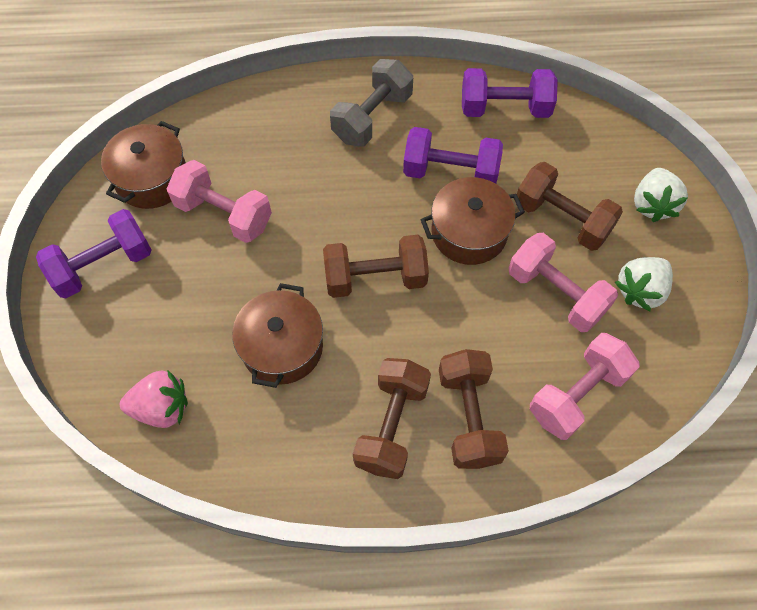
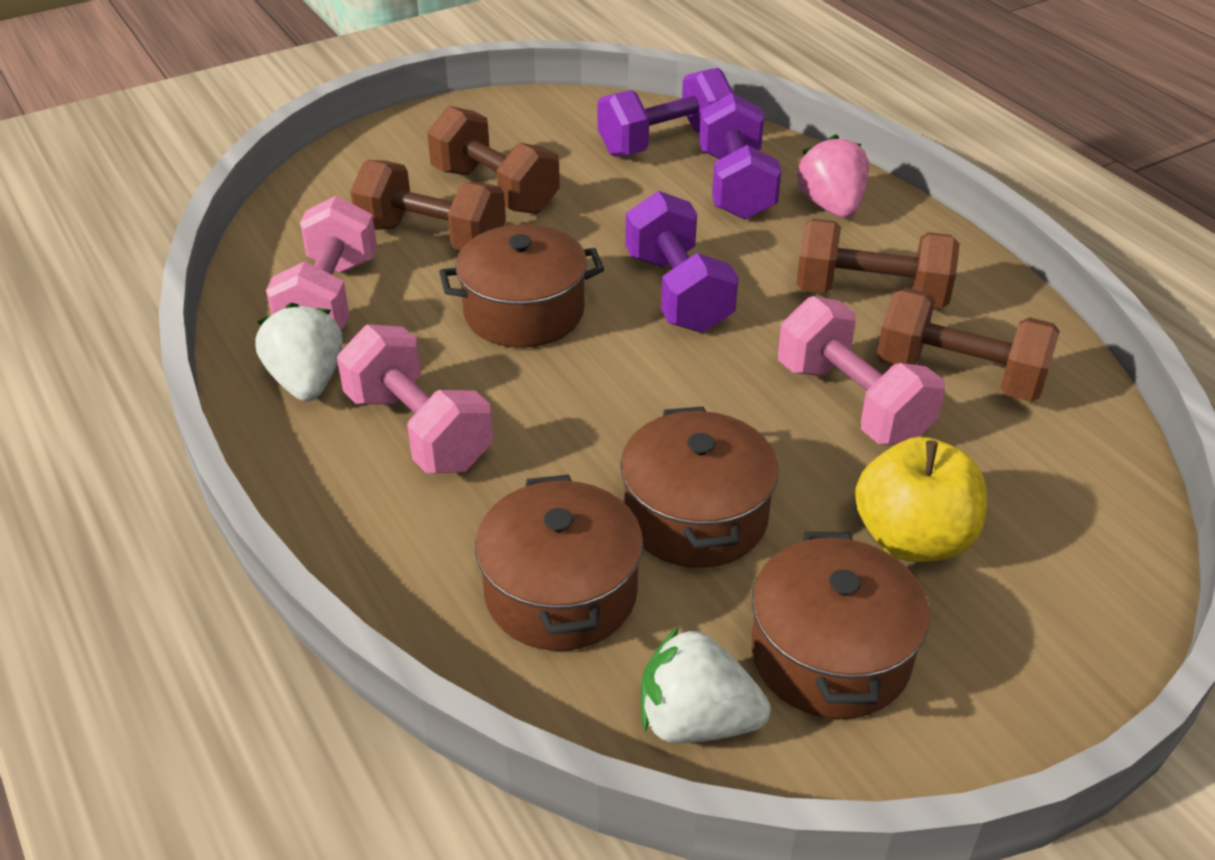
brown pot: 3 -> 4
grey dumbbell: 1 -> 0
yellow apple: 0 -> 1

